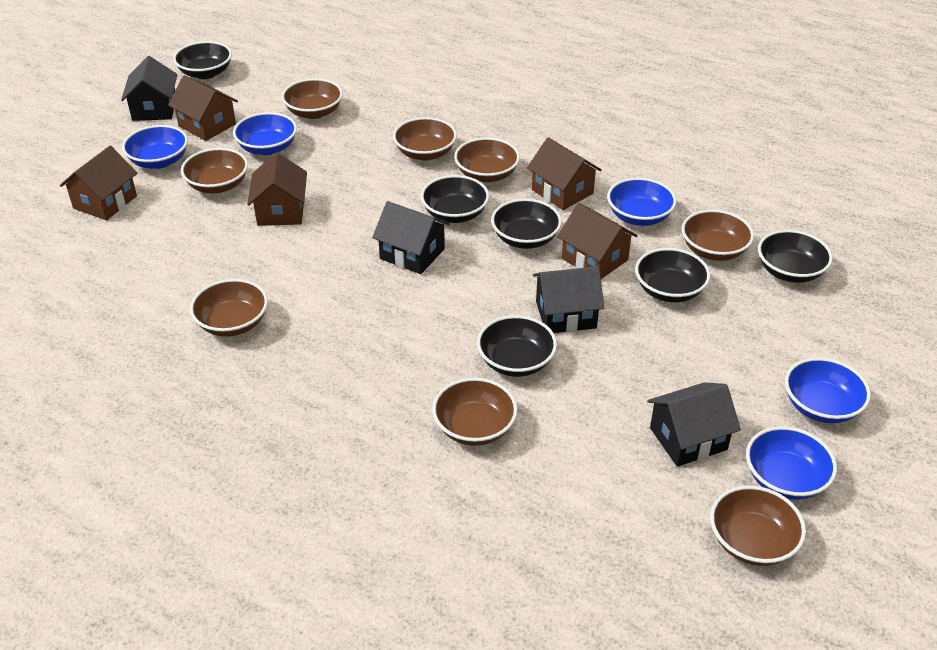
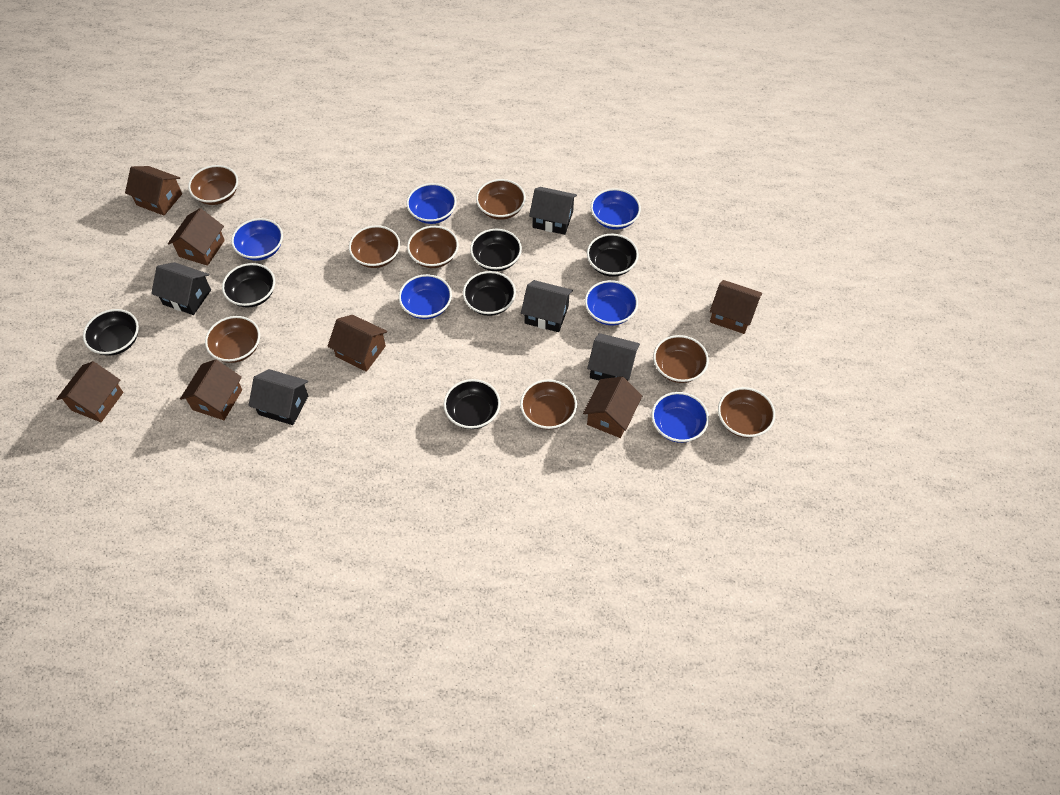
black house: 4 -> 5
blue bowl: 5 -> 6
brown house: 5 -> 7

